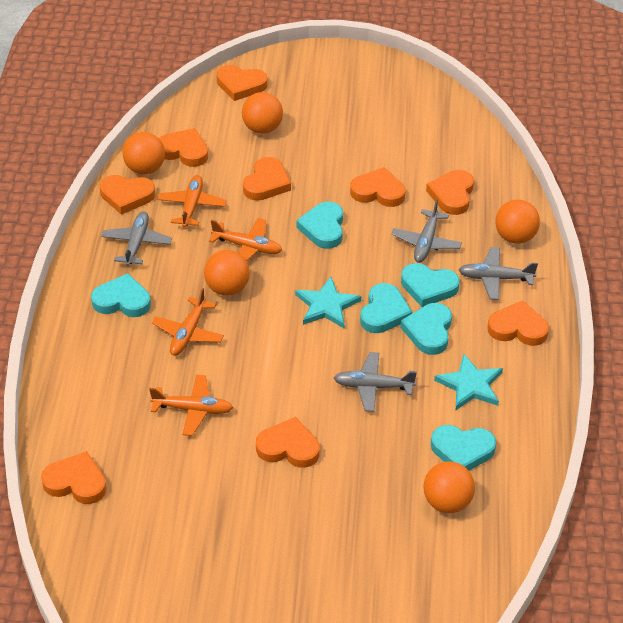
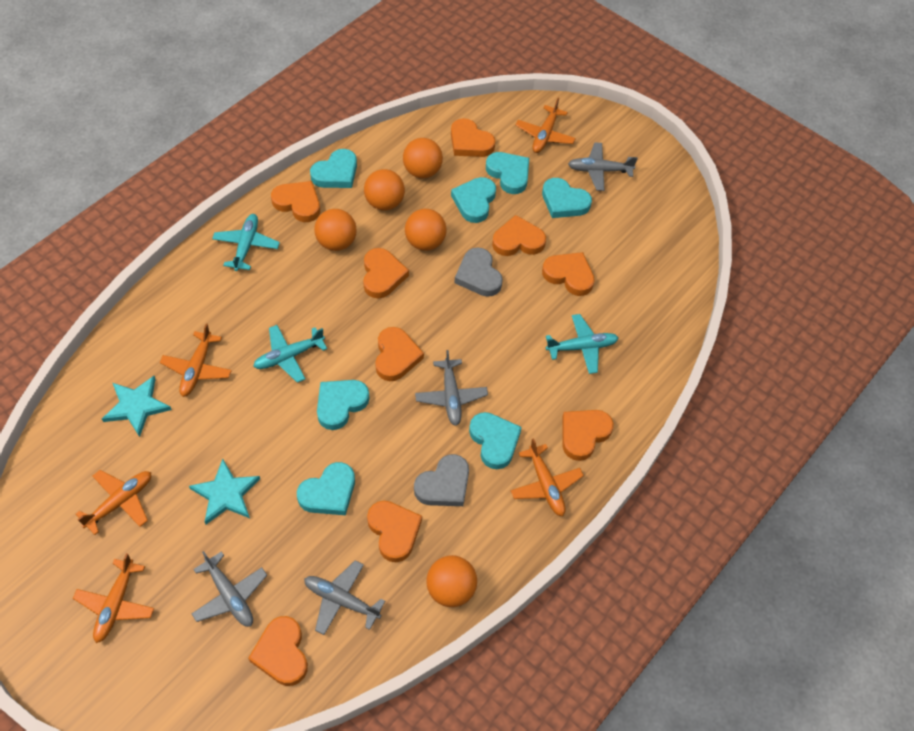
grey heart: 0 -> 2
orange plane: 4 -> 5
turquoise heart: 6 -> 7
turquoise plane: 0 -> 3

